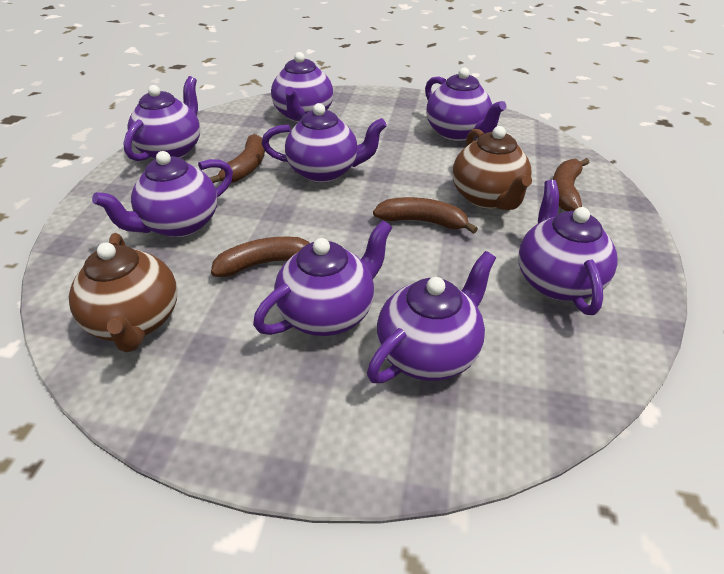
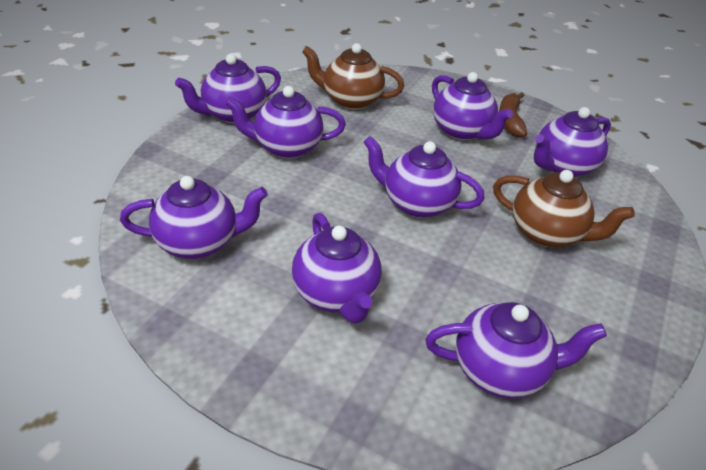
brown banana: 4 -> 1

